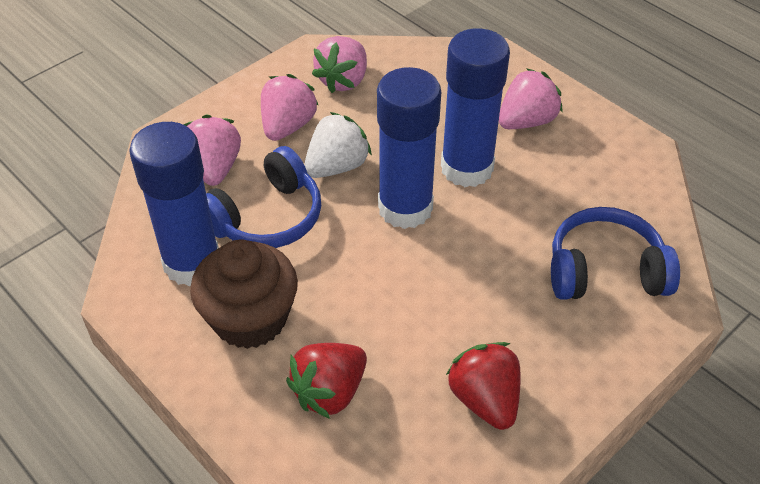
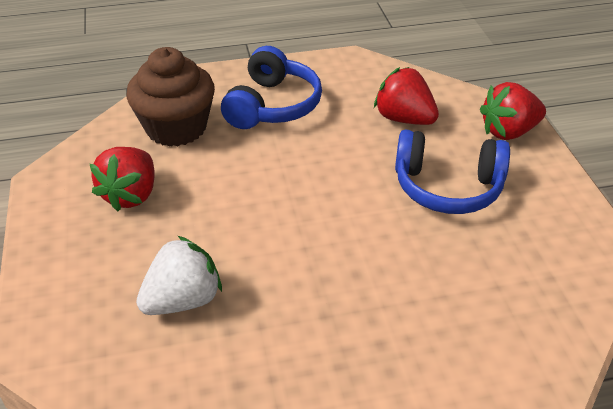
blue glue stick: 3 -> 0
pink strawberry: 4 -> 0
red strawberry: 2 -> 3

